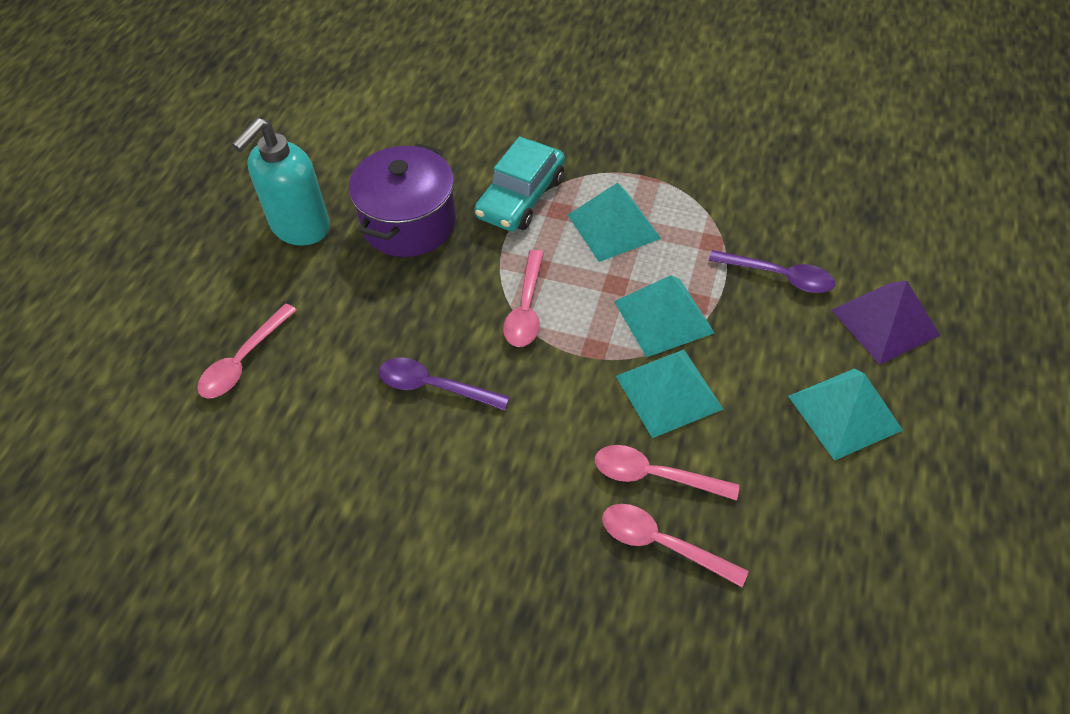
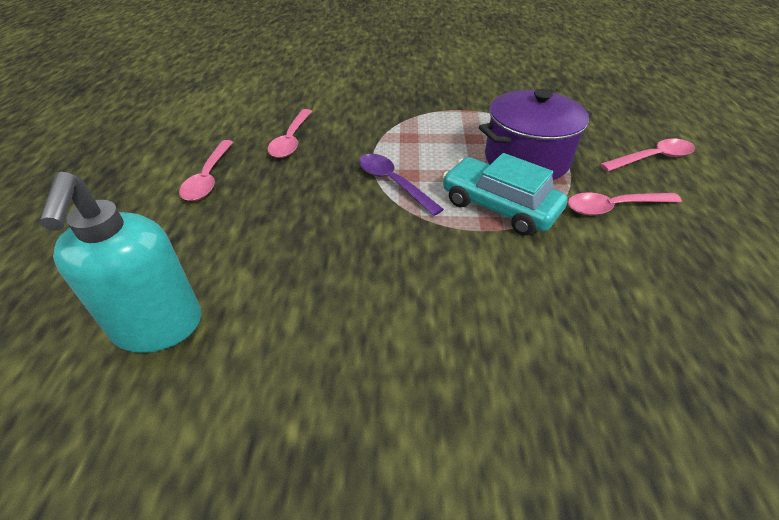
purple pyramid: 1 -> 0
purple spoon: 2 -> 1
turquoise pyramid: 4 -> 0

